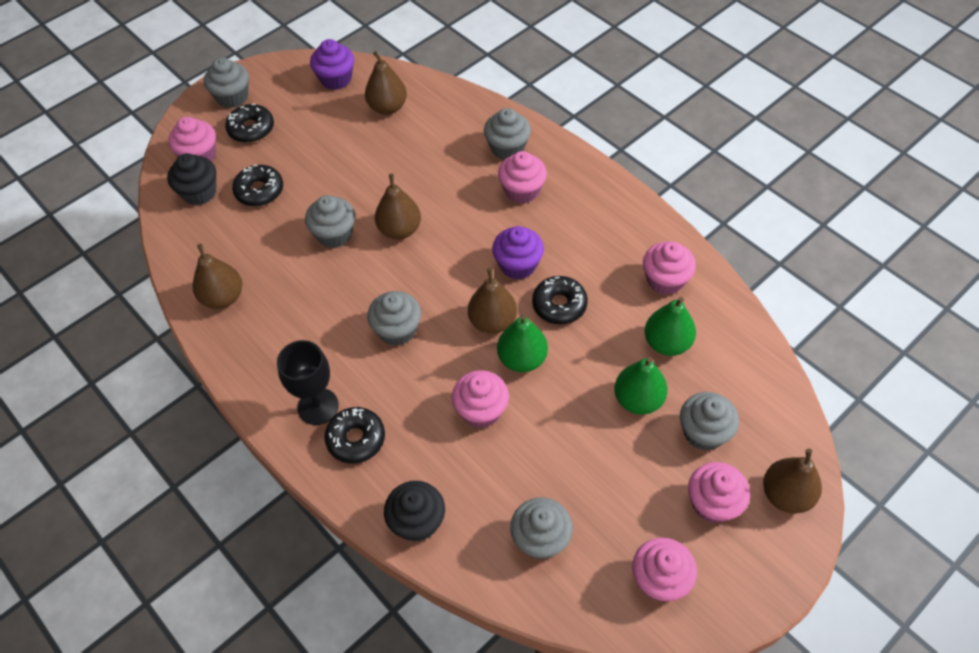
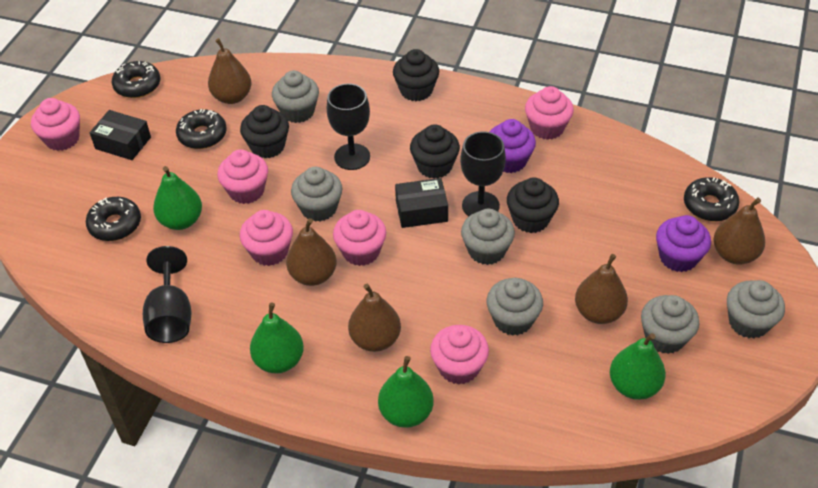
black box: 0 -> 2
black cupcake: 2 -> 4
black goblet: 1 -> 3
green pear: 3 -> 4

